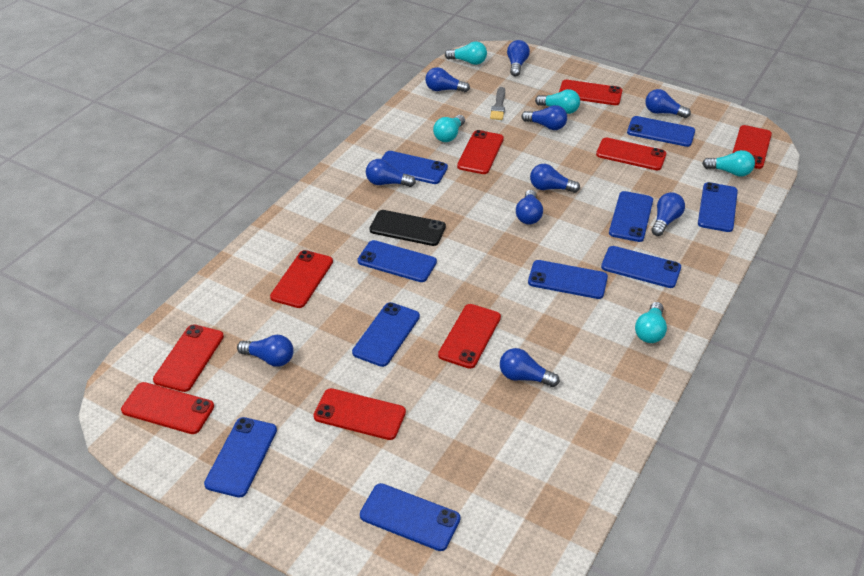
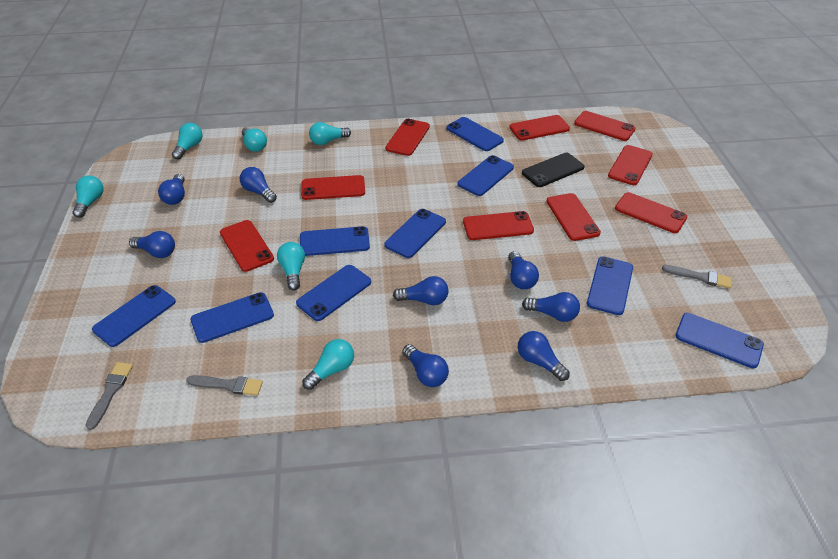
blue light bulb: 10 -> 8
blue phone: 10 -> 9
grey brush: 1 -> 3
turquoise light bulb: 5 -> 6

